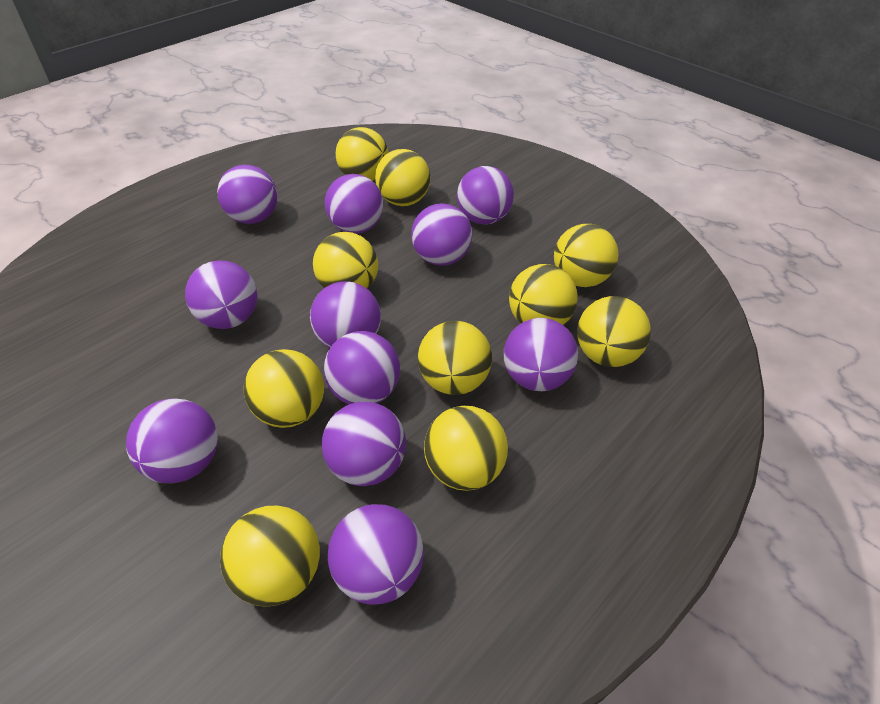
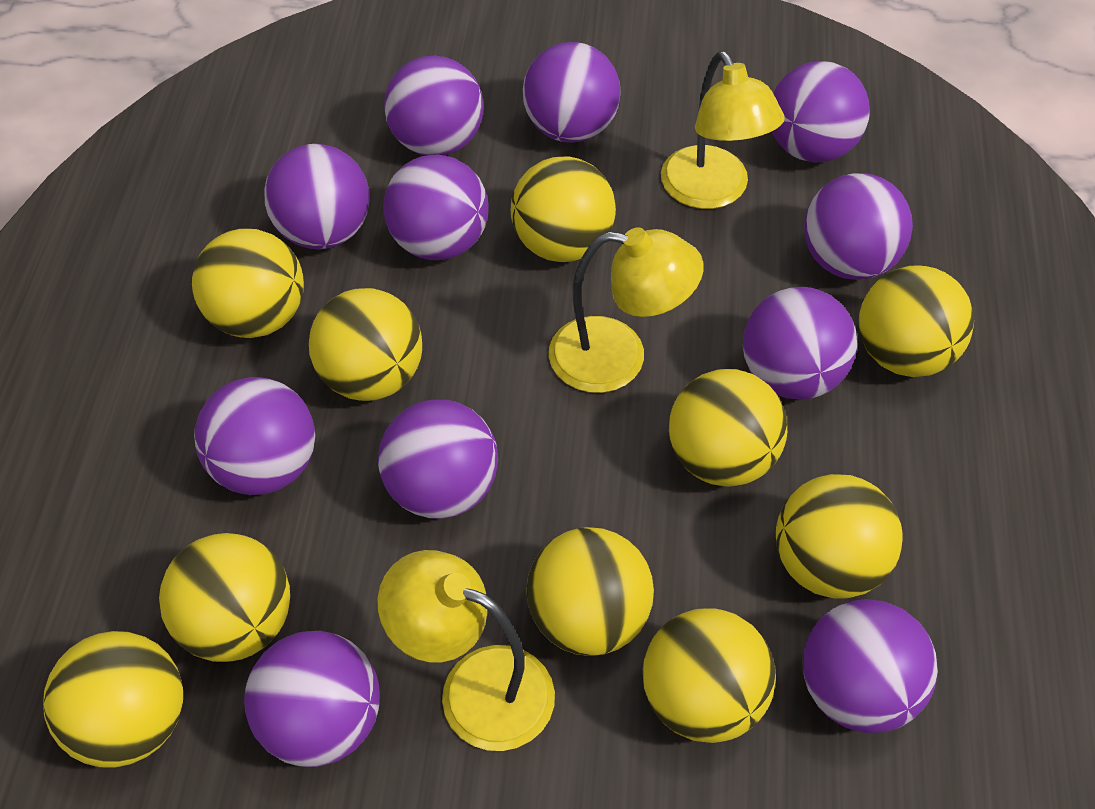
yellow lamp: 0 -> 3

